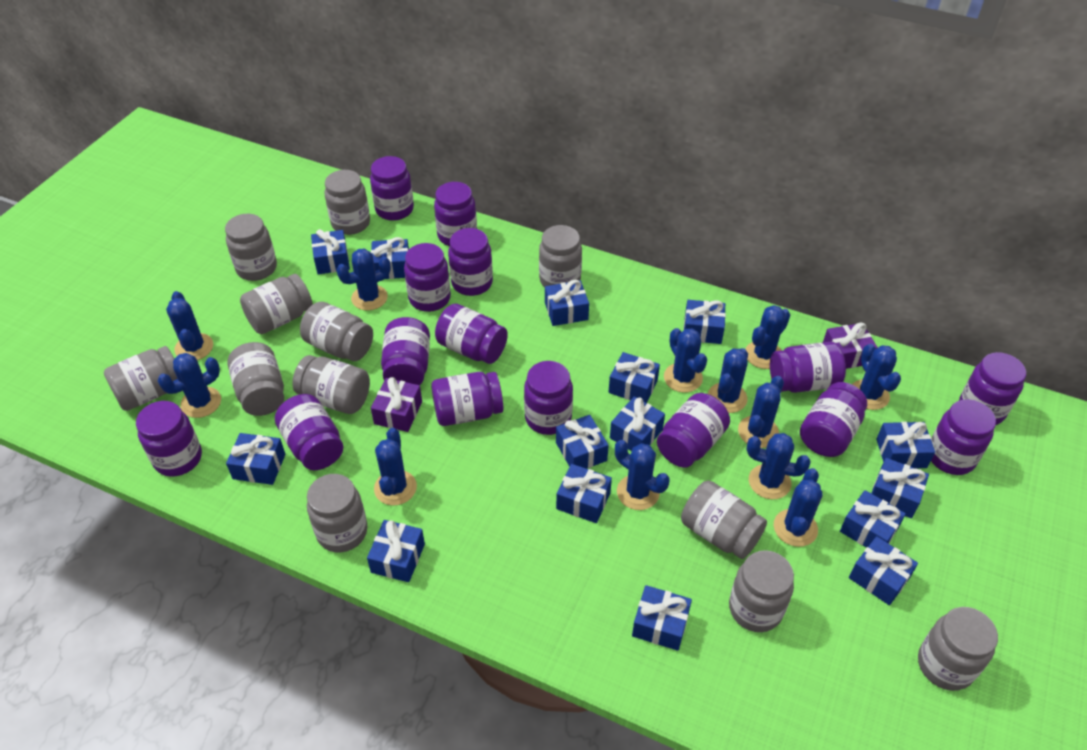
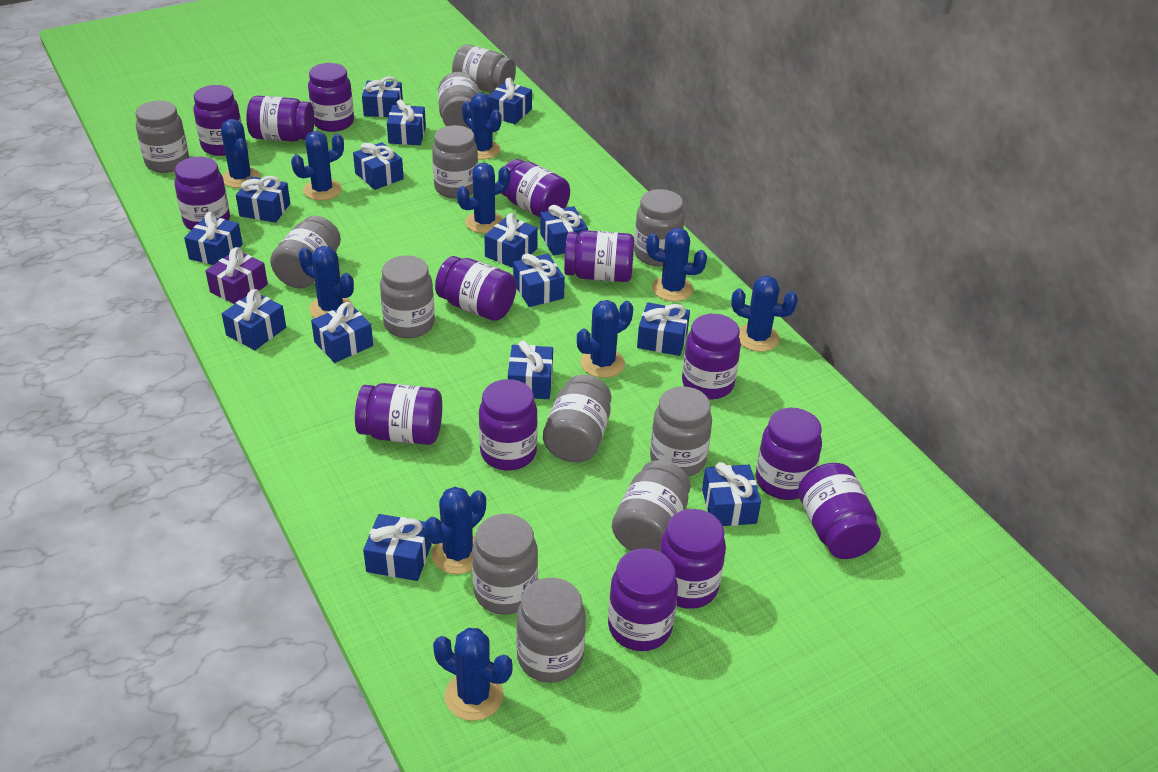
blue cactus: 12 -> 10
purple gift: 2 -> 1
purple jar: 15 -> 14

